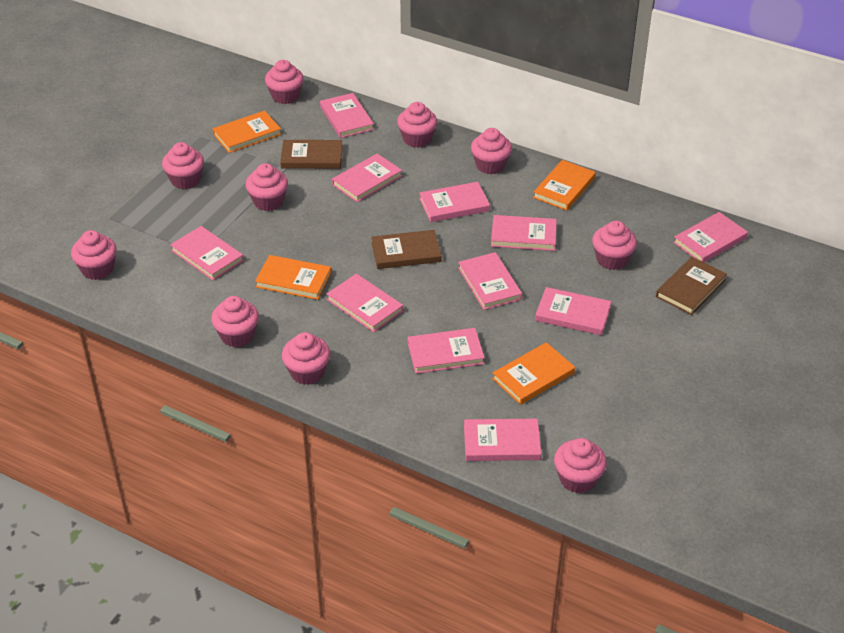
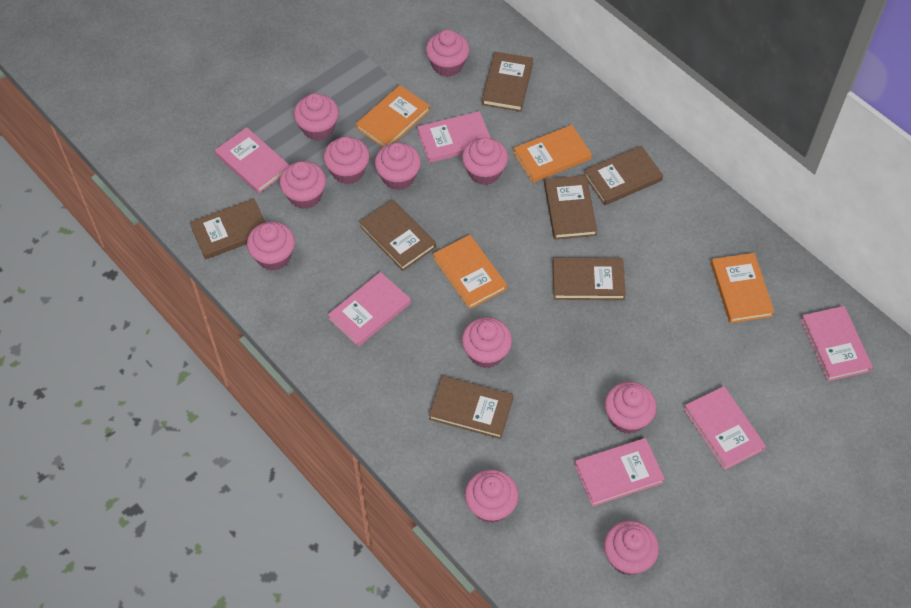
brown book: 3 -> 7
pink book: 11 -> 6
pink cupcake: 10 -> 11

